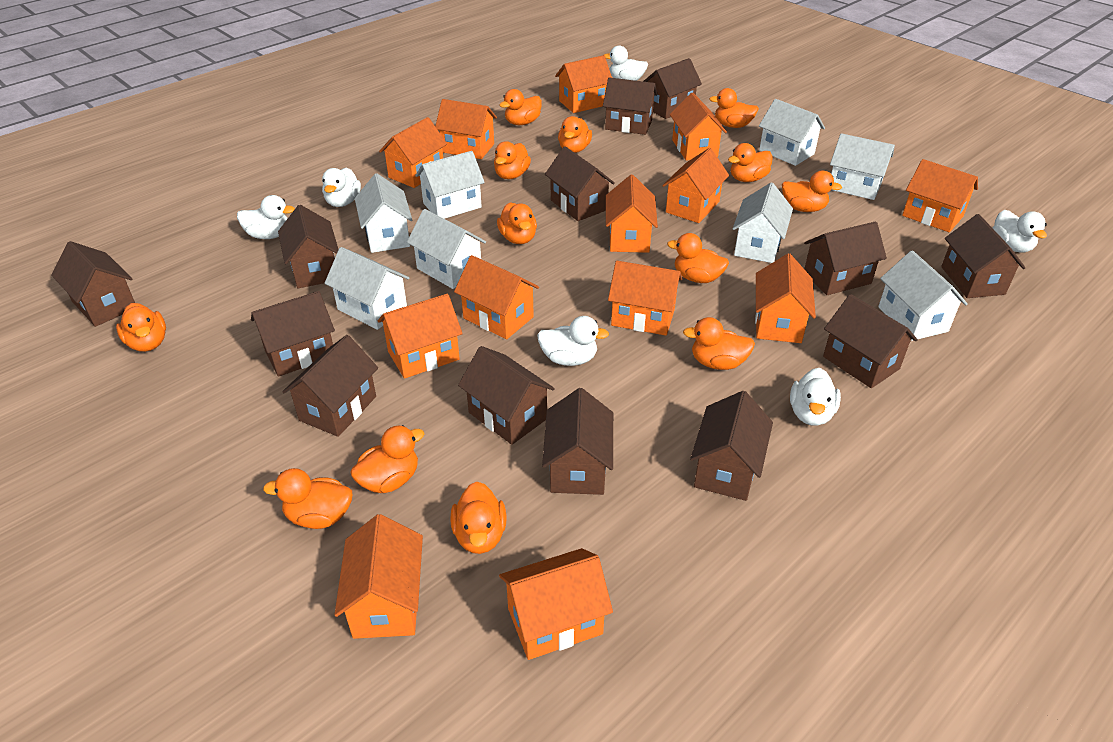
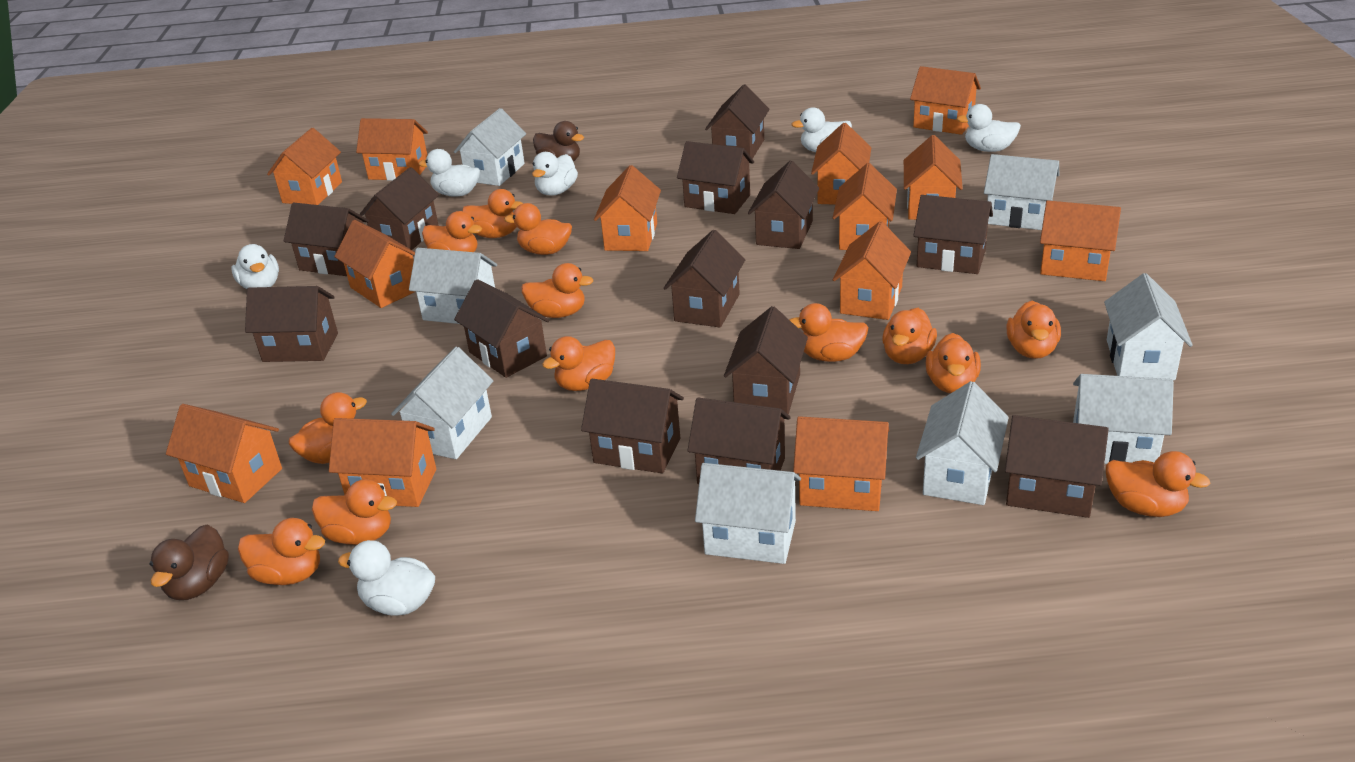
brown duck: 0 -> 2

